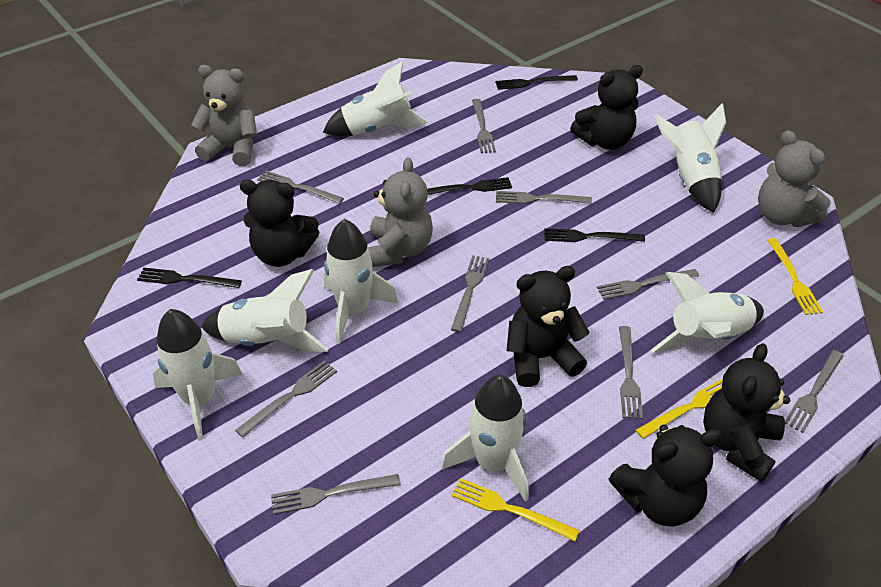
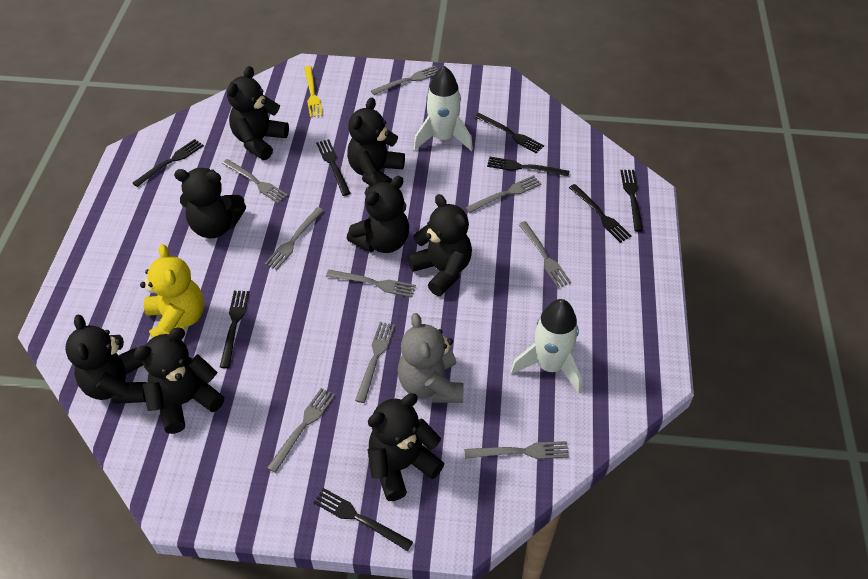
black fork: 4 -> 8
black teddy bear: 5 -> 8
grey teddy bear: 3 -> 1
white rocket: 7 -> 2
yellow fork: 3 -> 1
yellow teddy bear: 0 -> 1

